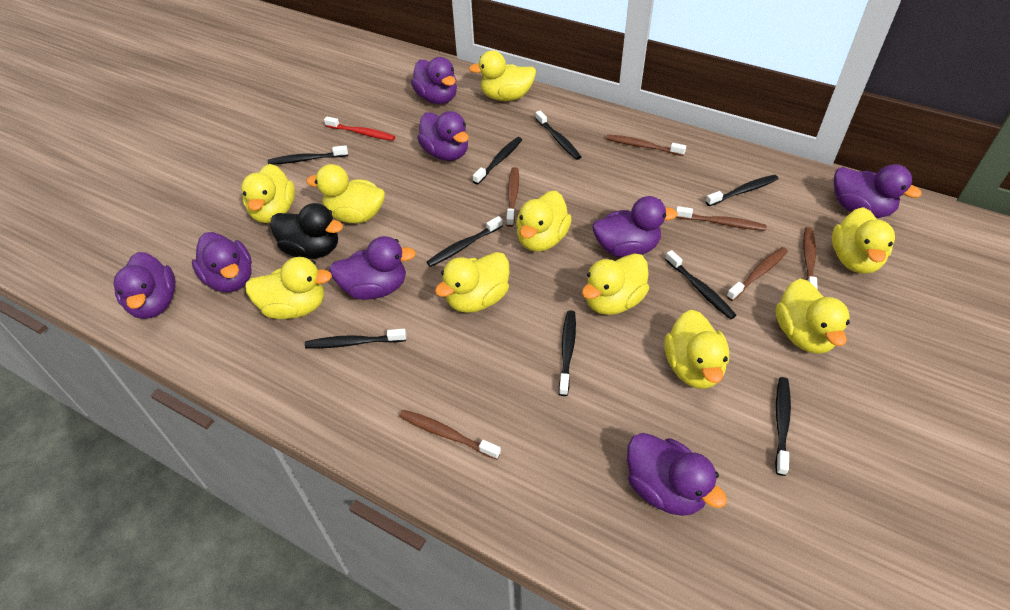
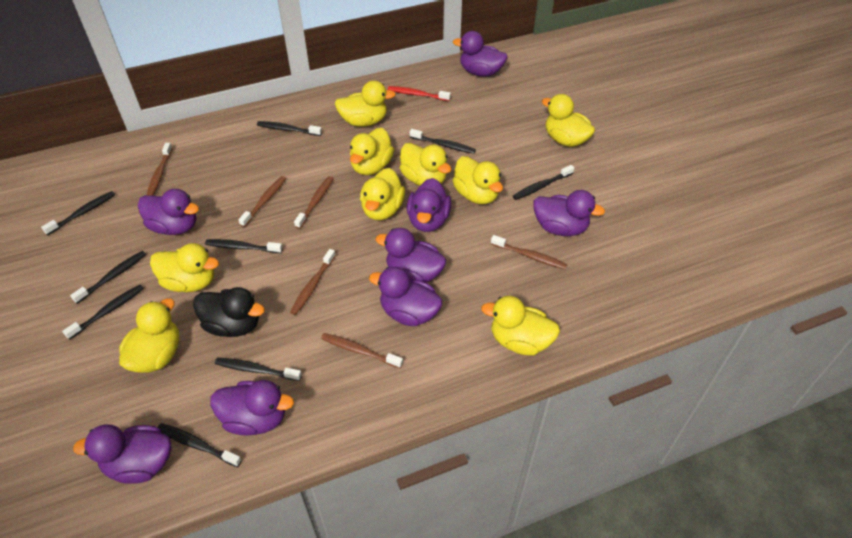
yellow duck: 10 -> 9

